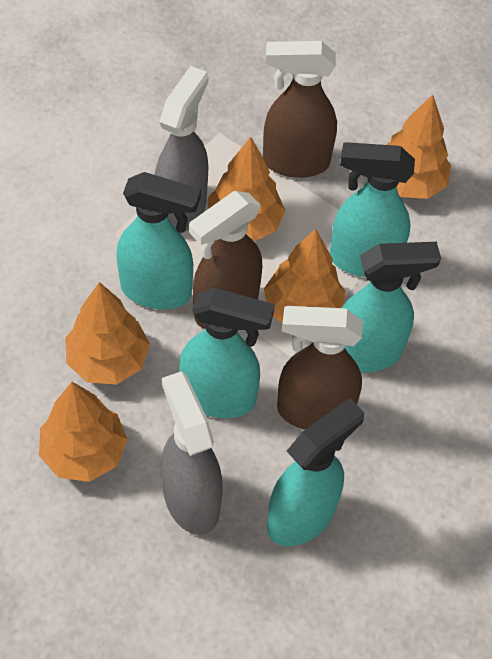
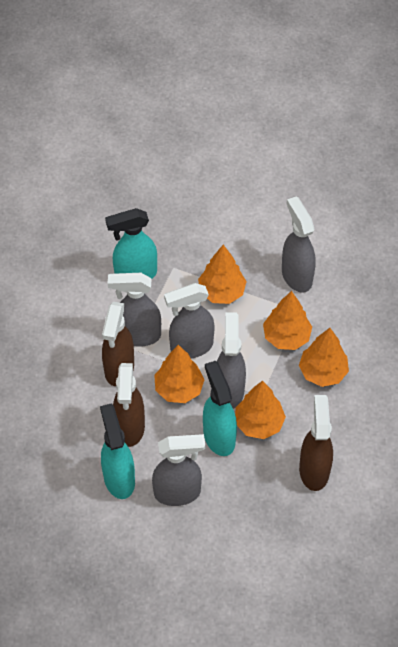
grey spray bottle: 2 -> 5
turquoise spray bottle: 5 -> 3

